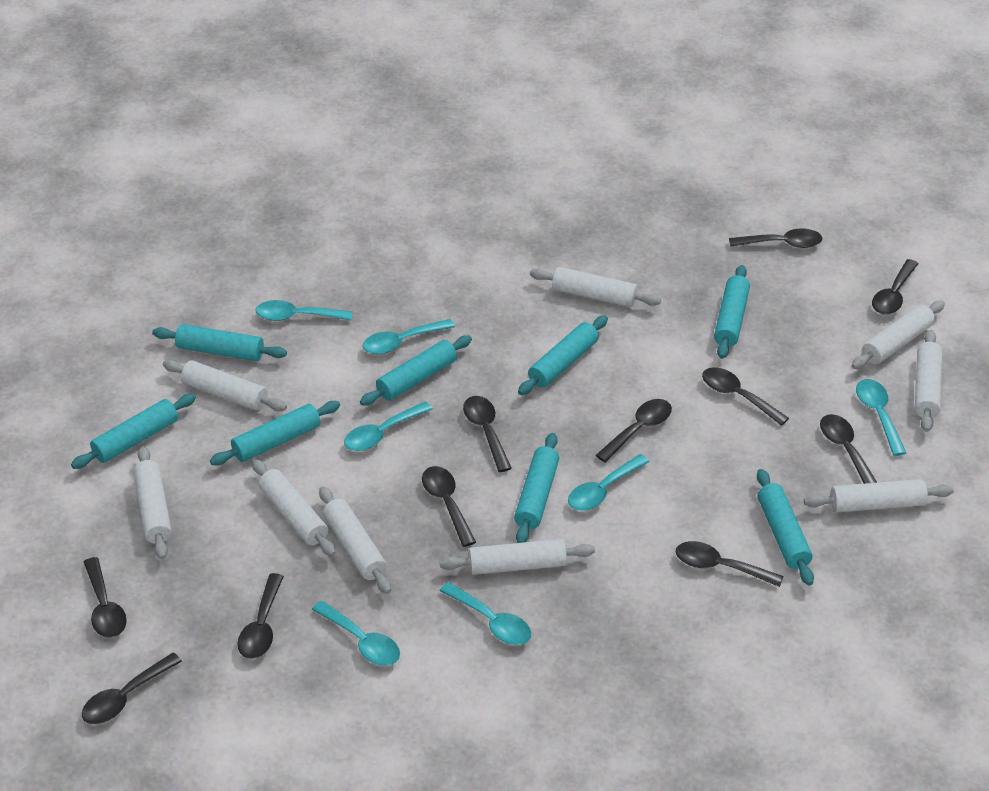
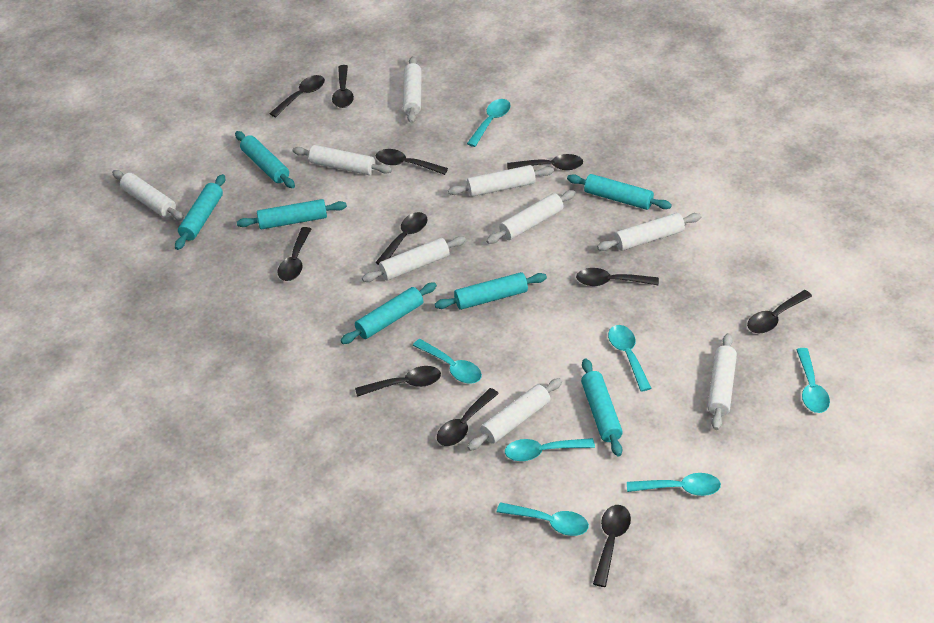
turquoise rolling pin: 8 -> 7

